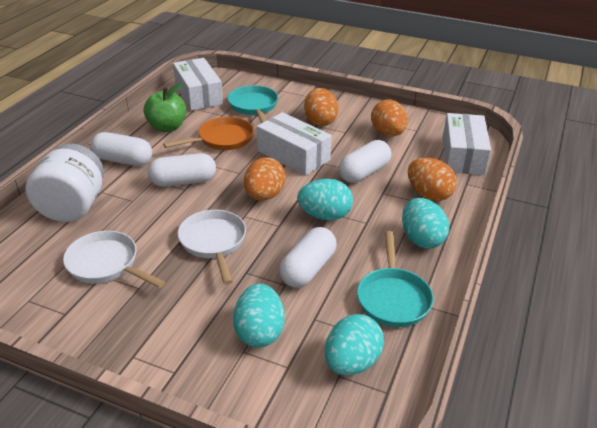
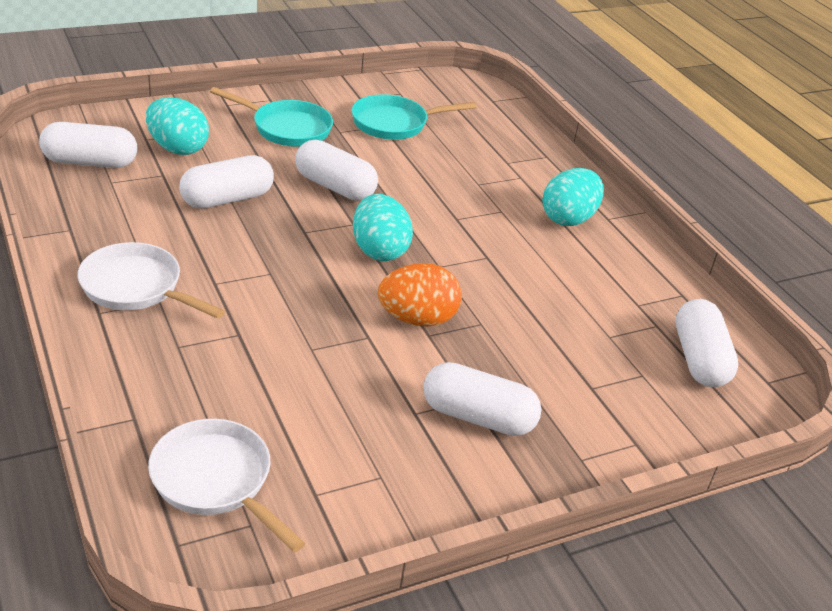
green apple: 1 -> 0
orange egg: 4 -> 1
orange pan: 1 -> 0
turquoise egg: 4 -> 3
white box: 3 -> 0
white capsule: 4 -> 5
white jar: 1 -> 0

